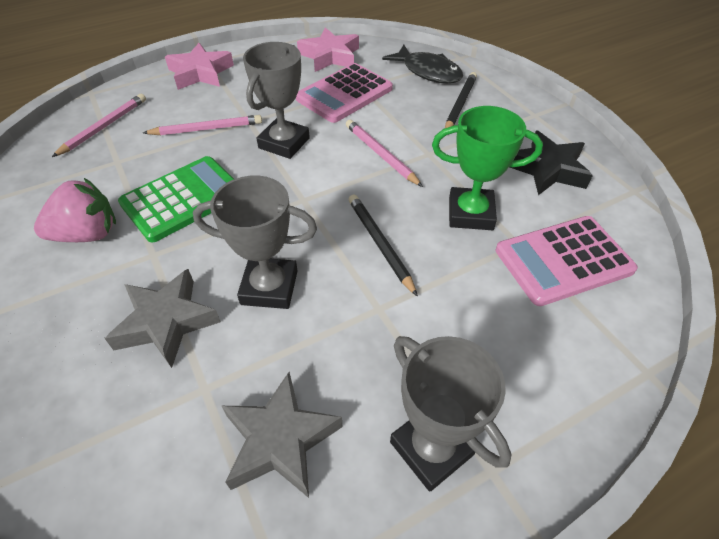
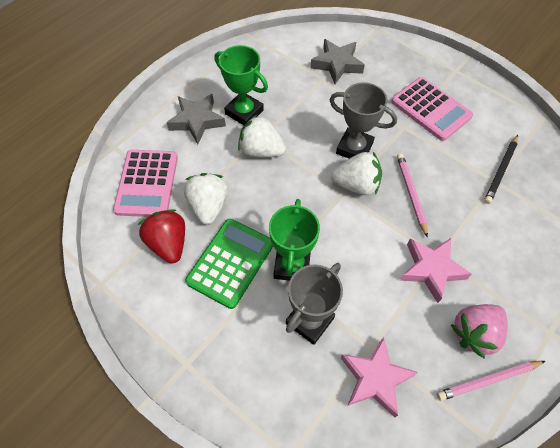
black fish: 1 -> 0
black pencil: 2 -> 1
black star: 1 -> 0
green trophy: 1 -> 2
grey trophy: 3 -> 2
pink pencil: 3 -> 2
red strawberry: 0 -> 1
white strawberry: 0 -> 3

